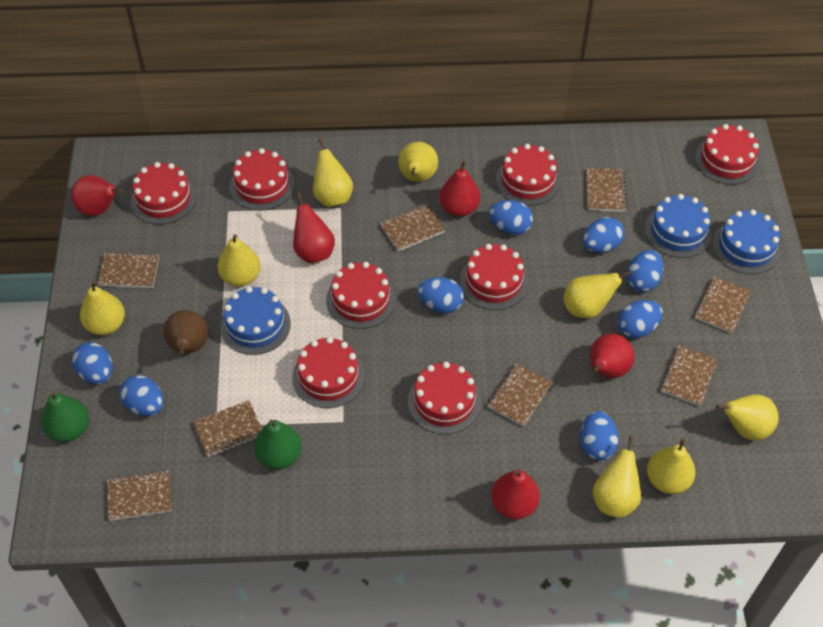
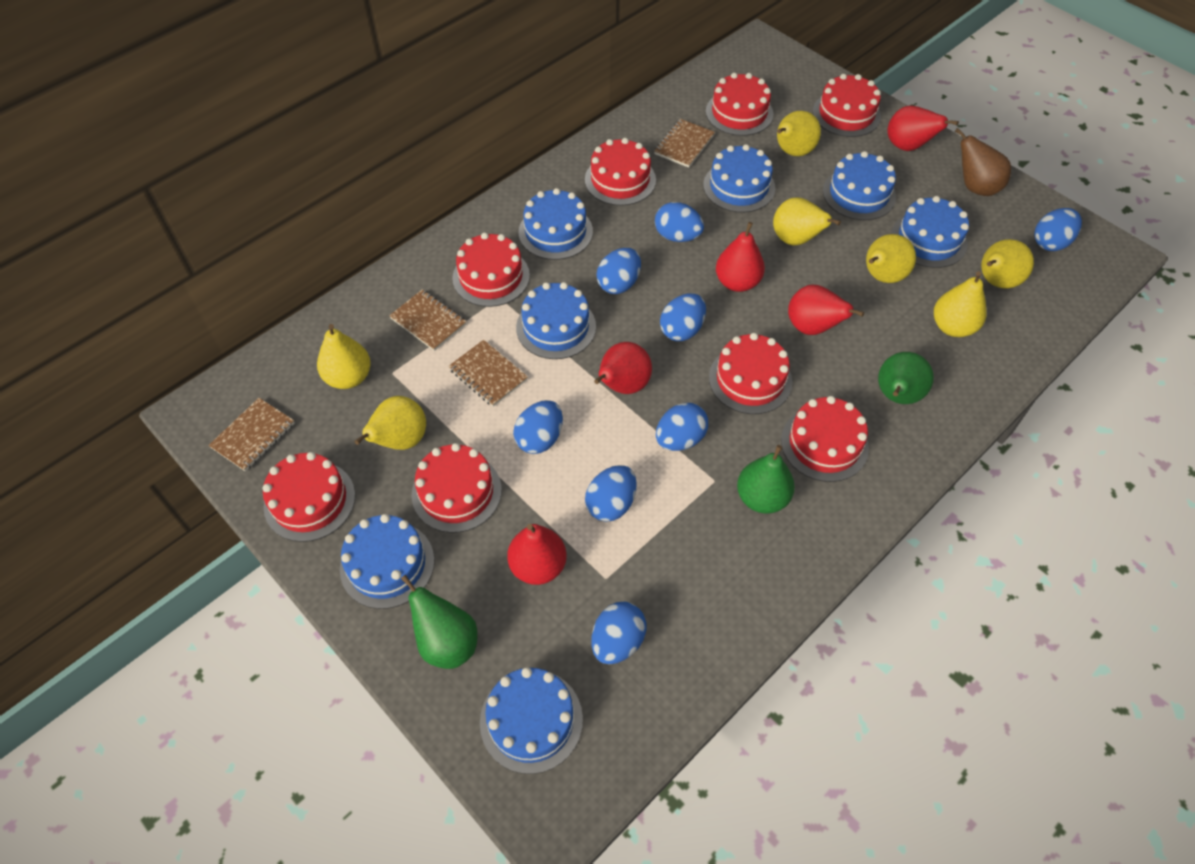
blue cake: 3 -> 7
brown notebook: 8 -> 4
green pear: 2 -> 3
yellow pear: 8 -> 7

